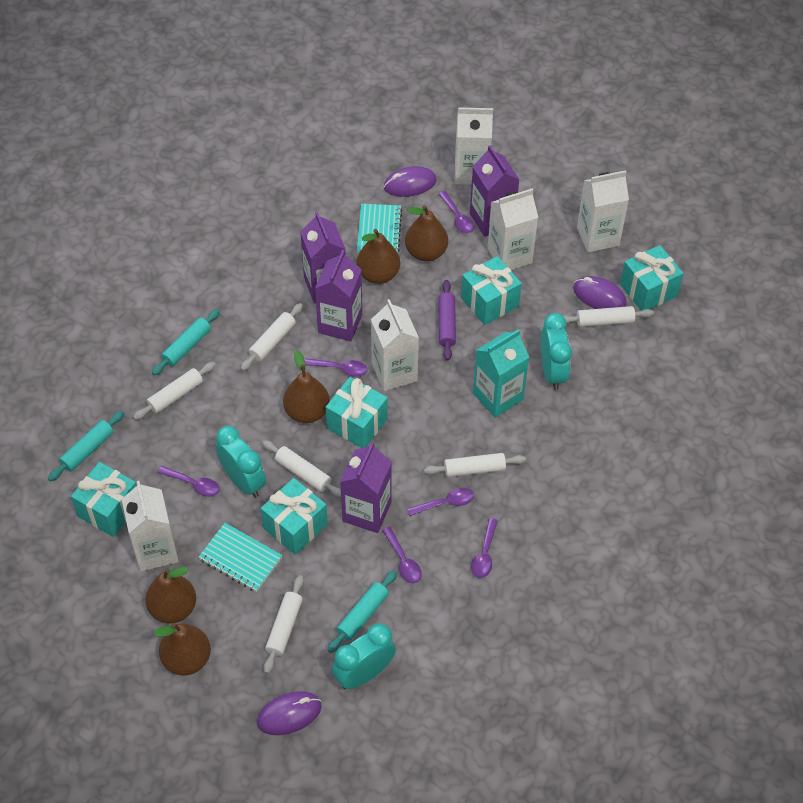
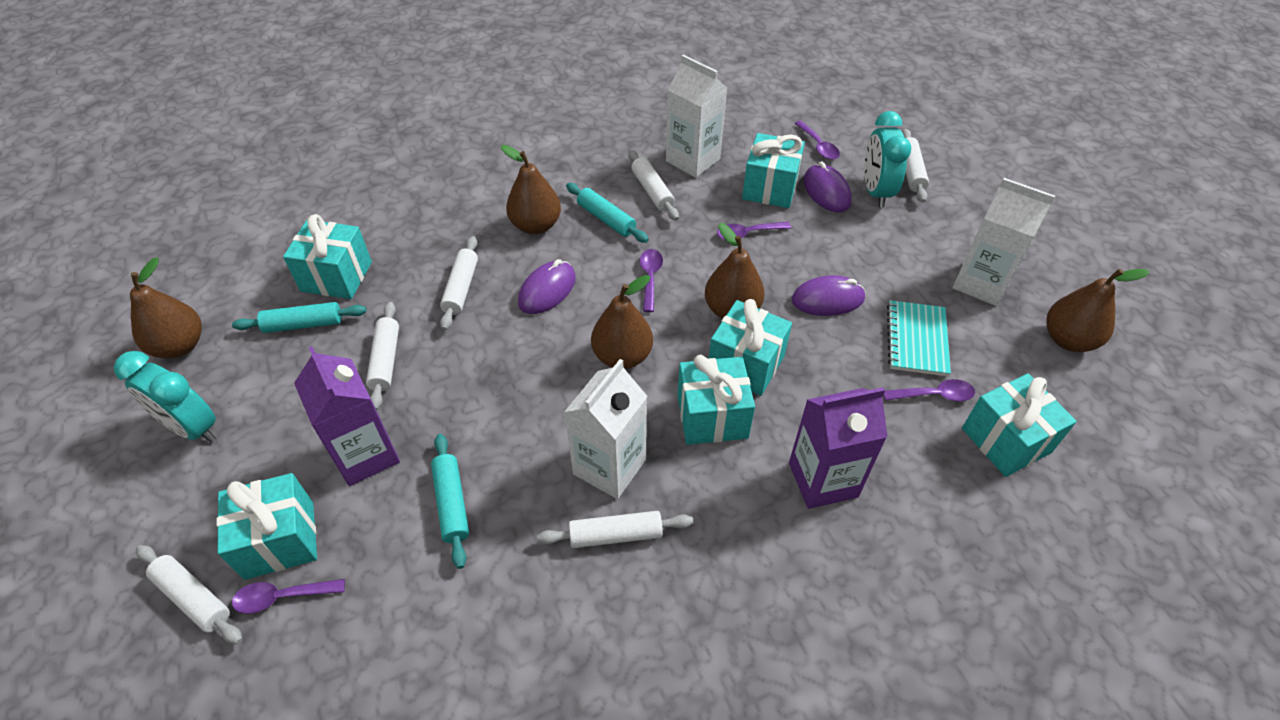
purple carton: 4 -> 2
purple rolling pin: 1 -> 0
purple spoon: 6 -> 5
turquoise carton: 1 -> 0
turquoise clock: 3 -> 2
turquoise gift: 5 -> 6
turquoise notebook: 2 -> 1
white carton: 5 -> 3

